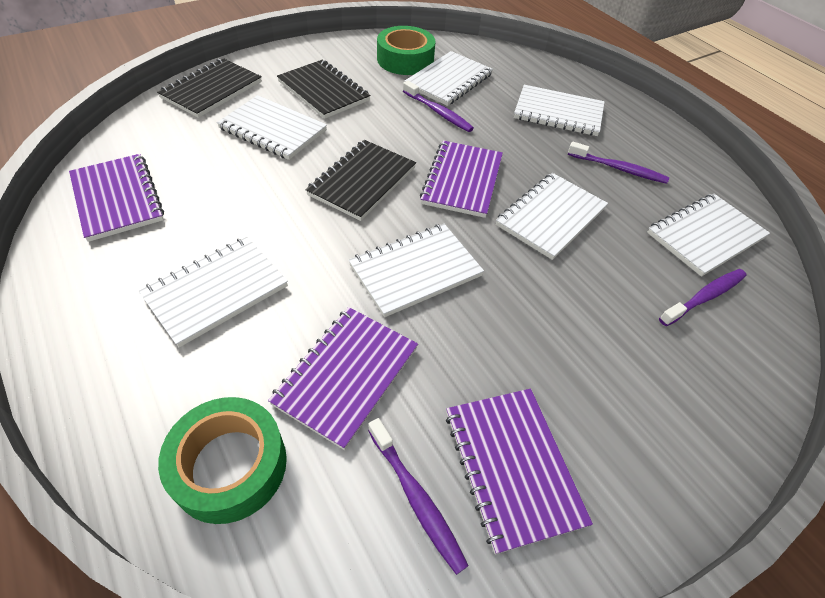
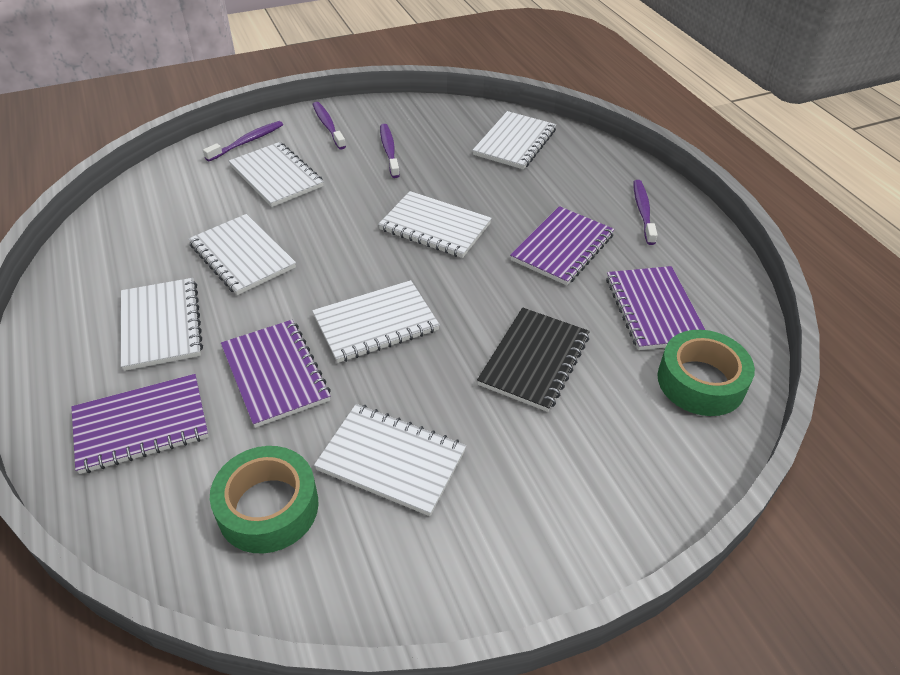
black notebook: 3 -> 1

